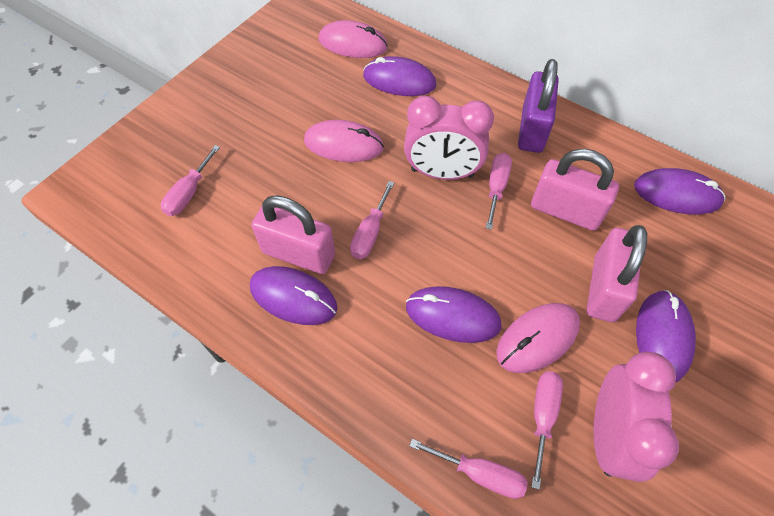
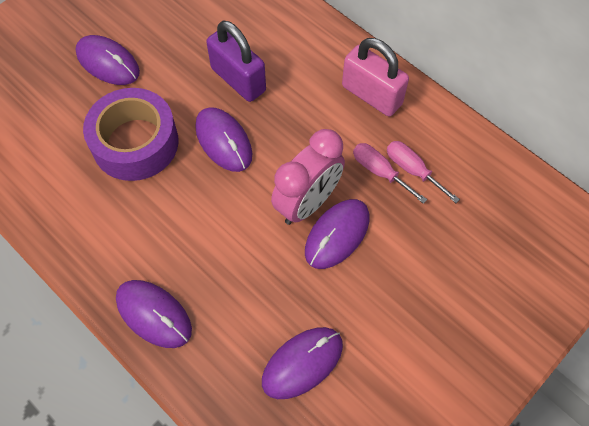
pink clock: 2 -> 1
pink mouse: 3 -> 0
pink padlock: 3 -> 1
pink screwdriver: 5 -> 2
purple tape: 0 -> 1

